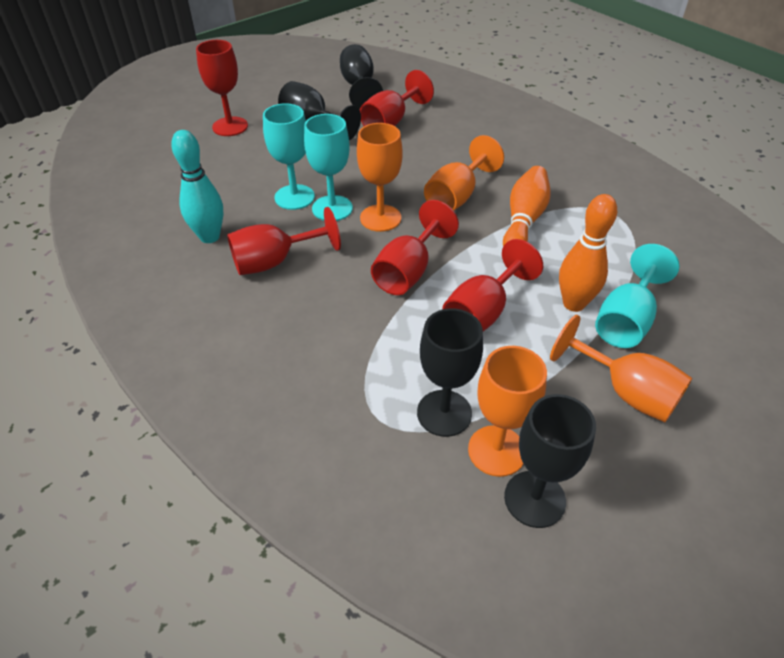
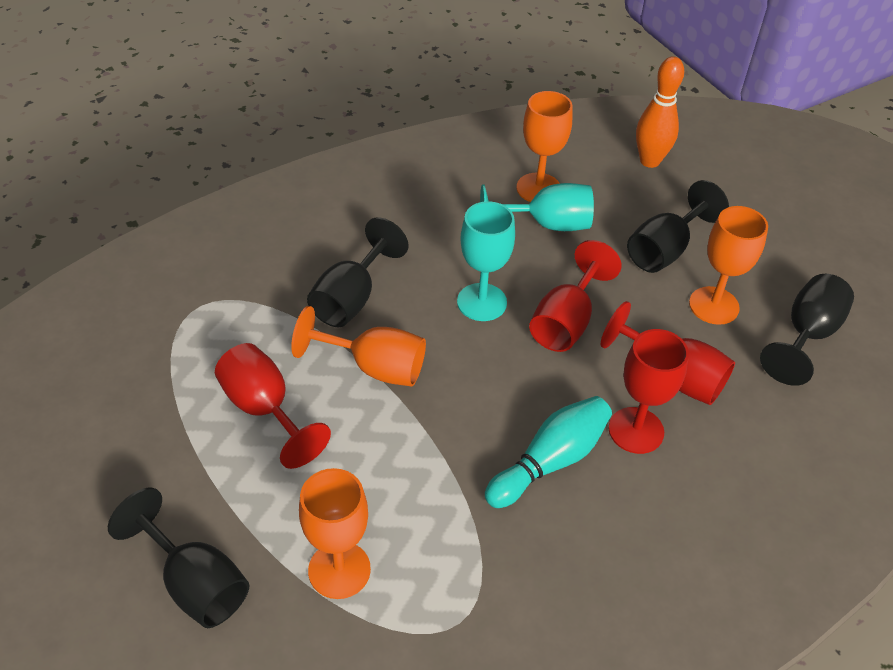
orange bowling pin: 2 -> 1
red goblet: 5 -> 4
turquoise goblet: 3 -> 2

